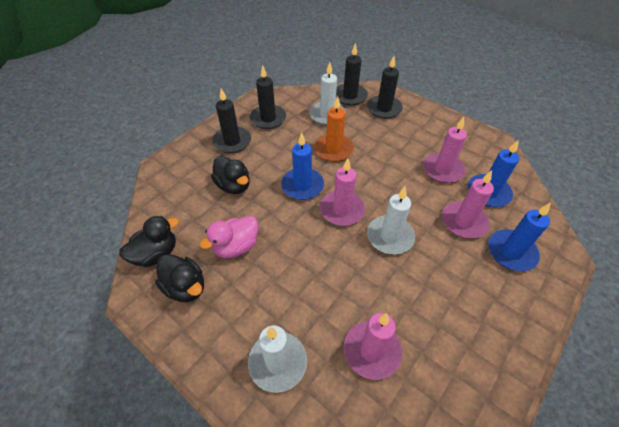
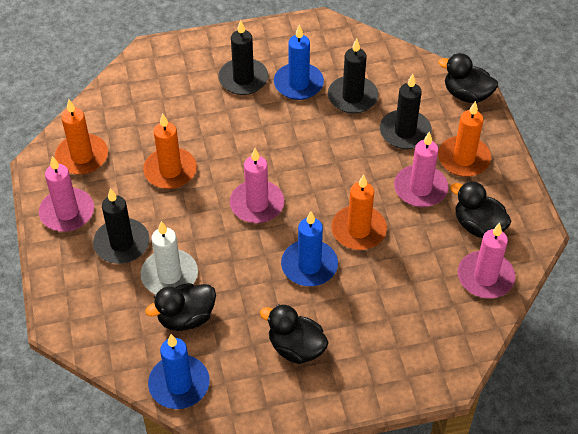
black duck: 3 -> 4
orange candle: 1 -> 4
pink duck: 1 -> 0
white candle: 3 -> 1

